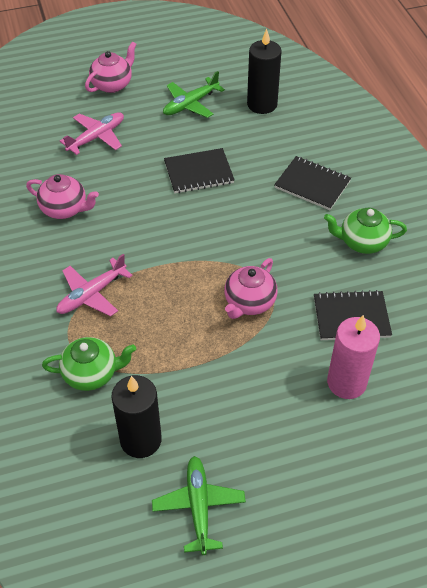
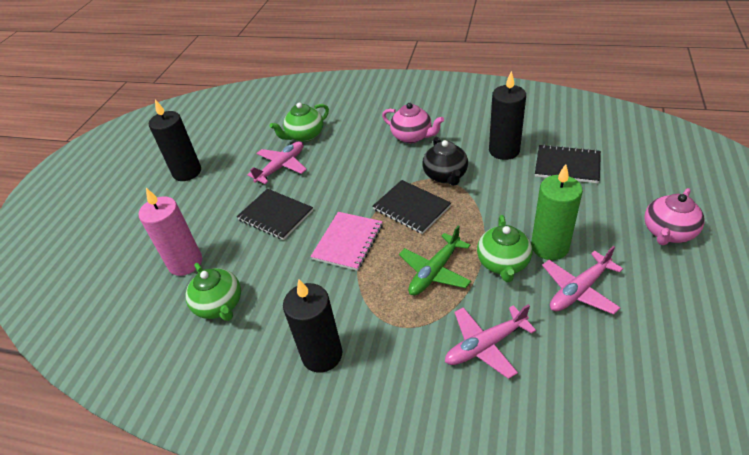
black candle: 2 -> 3
black teapot: 0 -> 1
green candle: 0 -> 1
green plane: 2 -> 1
green teapot: 2 -> 3
pink notebook: 0 -> 1
pink plane: 2 -> 3
pink teapot: 3 -> 2

